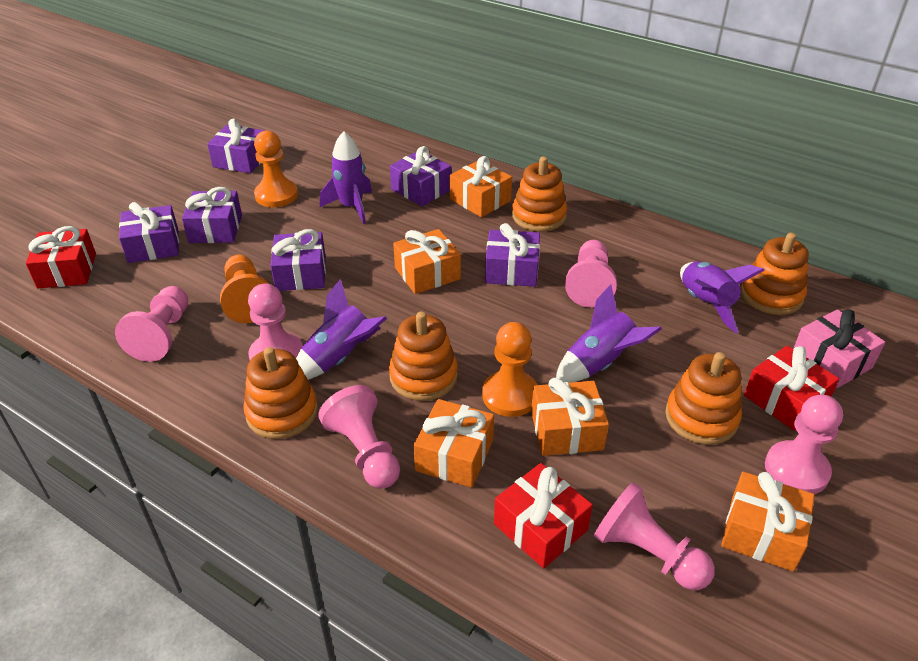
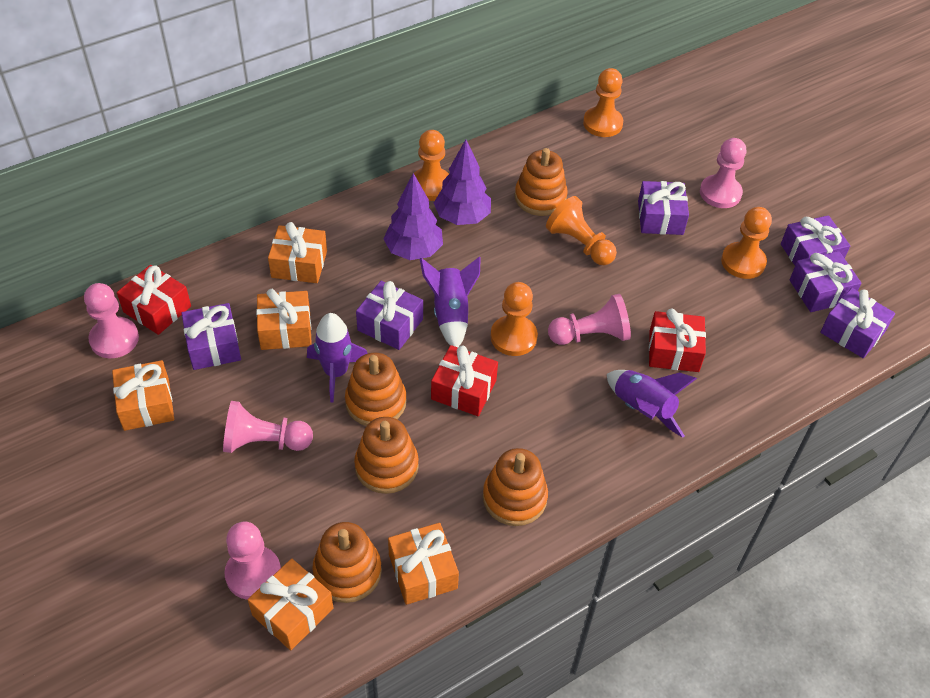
orange pawn: 3 -> 5
pink gift: 1 -> 0
pink pawn: 6 -> 5
purple rocket: 4 -> 3
purple tree: 0 -> 2

